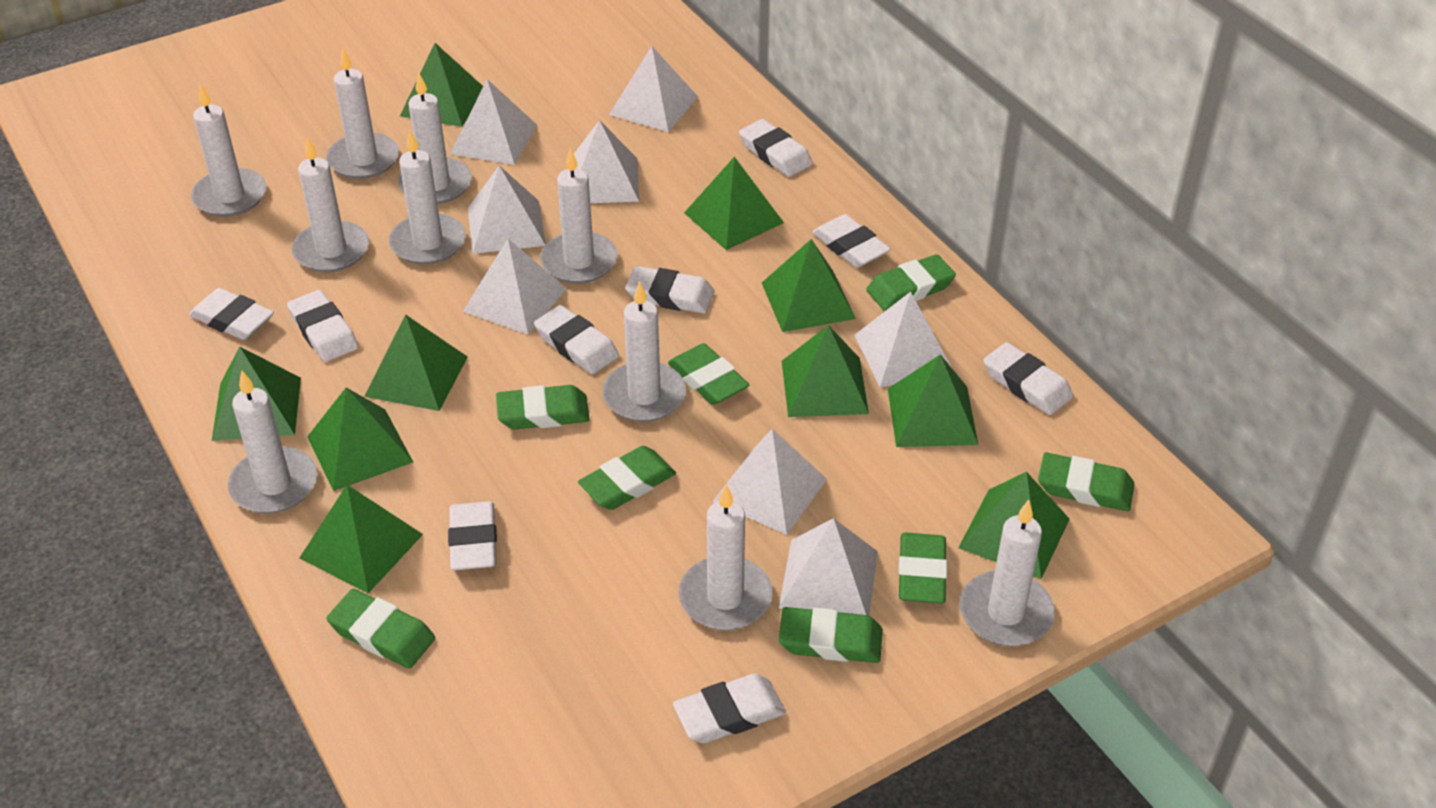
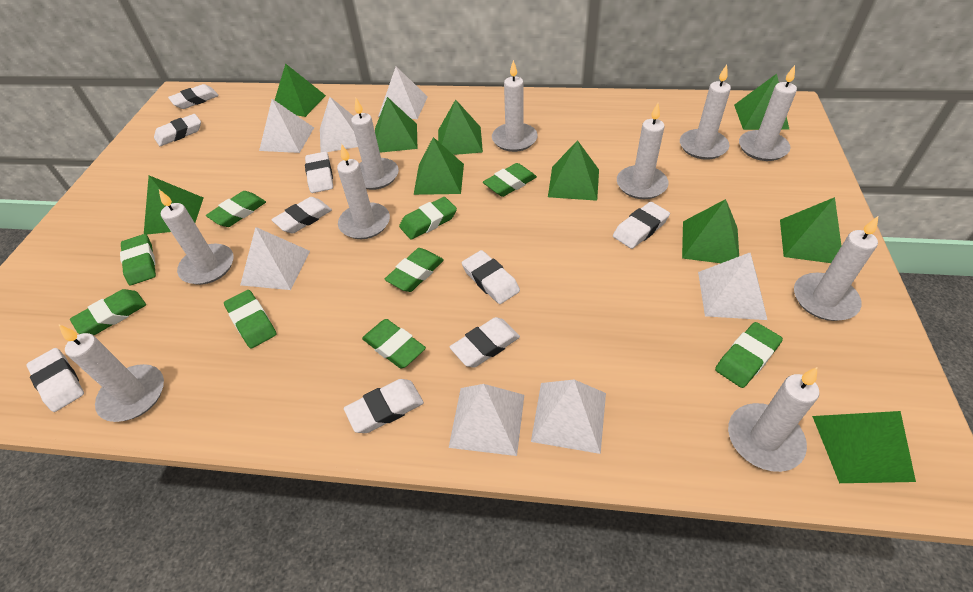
green eraser: 8 -> 9
white pyramid: 8 -> 7

